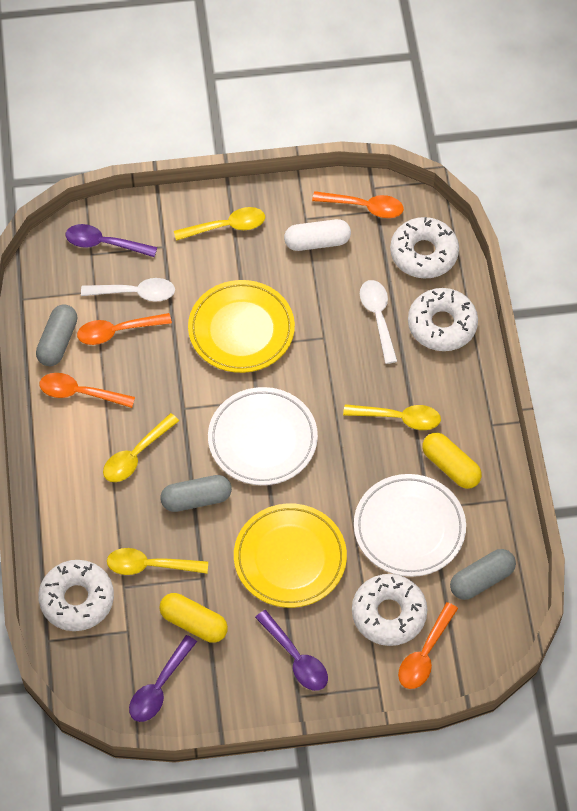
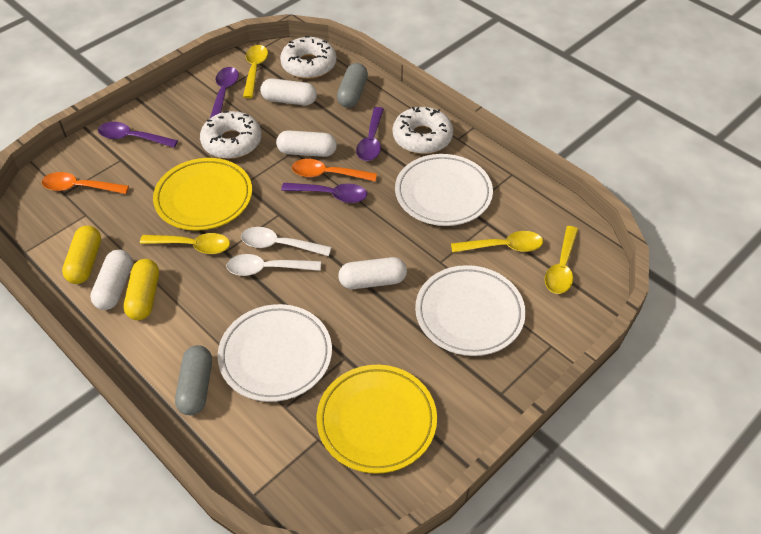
grey capsule: 3 -> 2
orange spoon: 4 -> 2
purple spoon: 3 -> 4
white capsule: 1 -> 4
white donut: 4 -> 3
white plate: 2 -> 3

